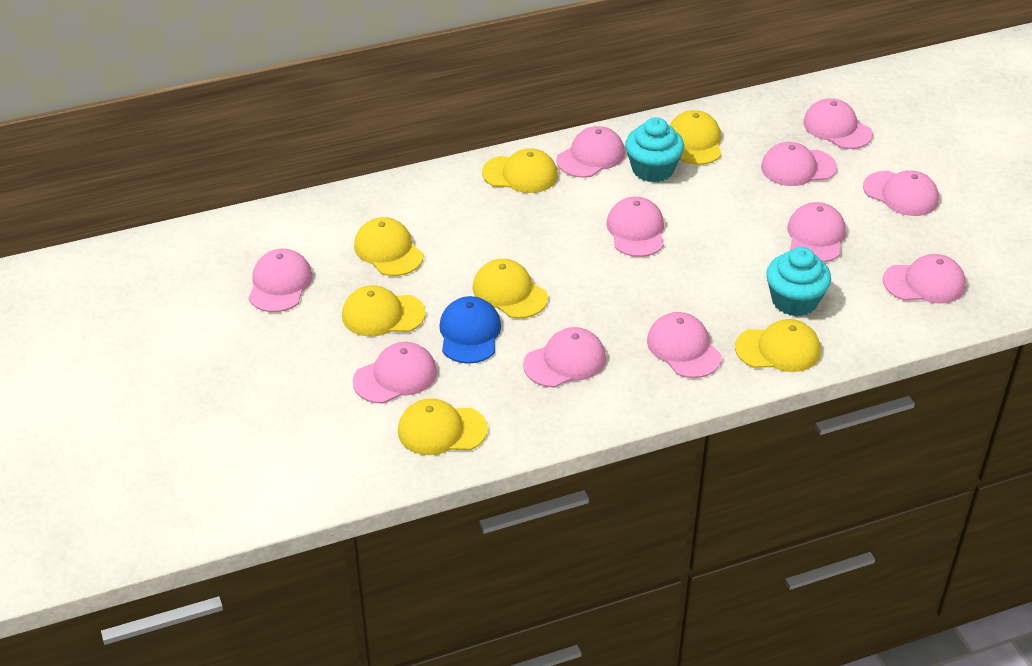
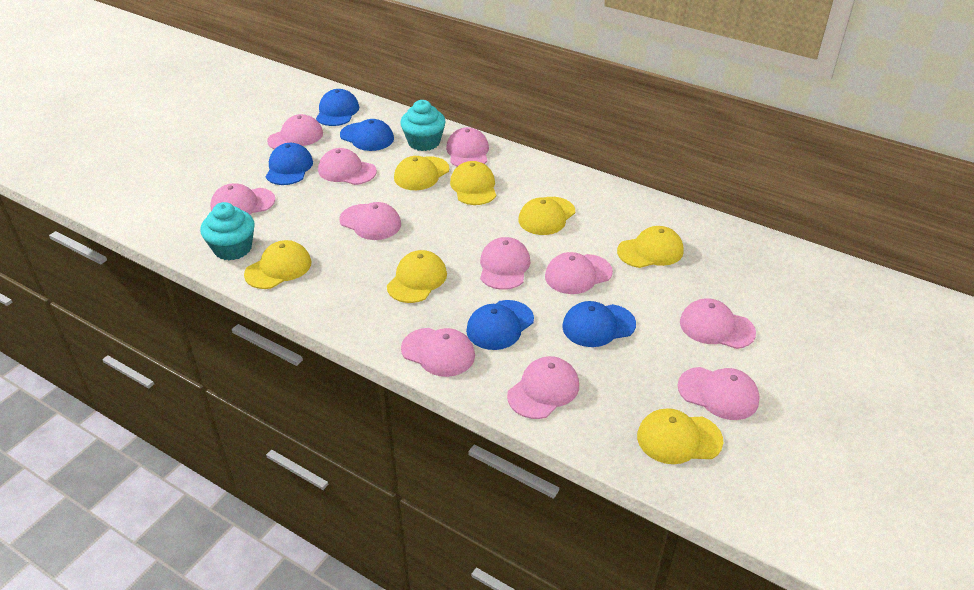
blue cap: 1 -> 5

